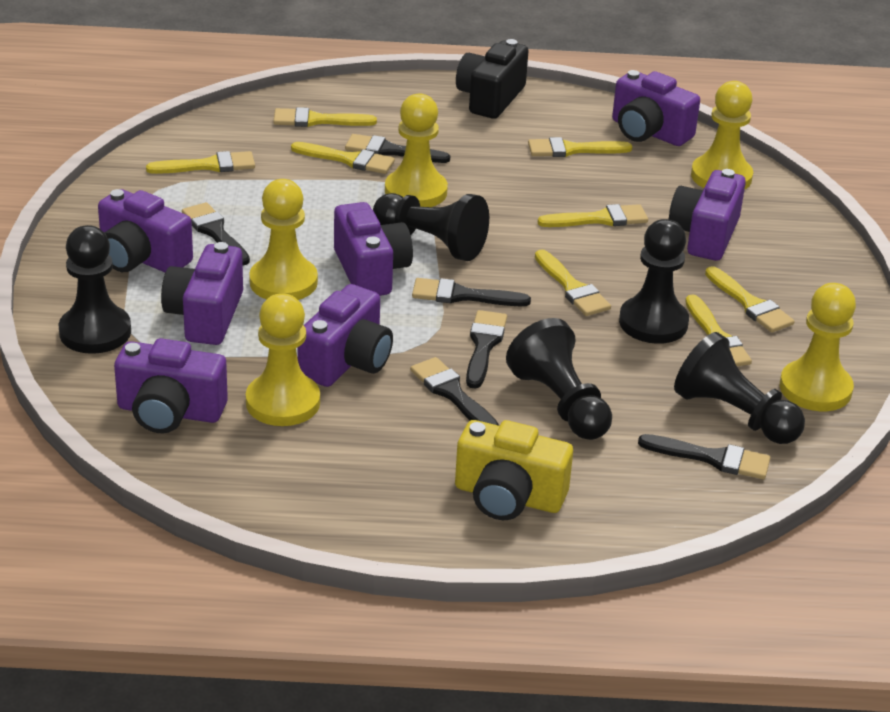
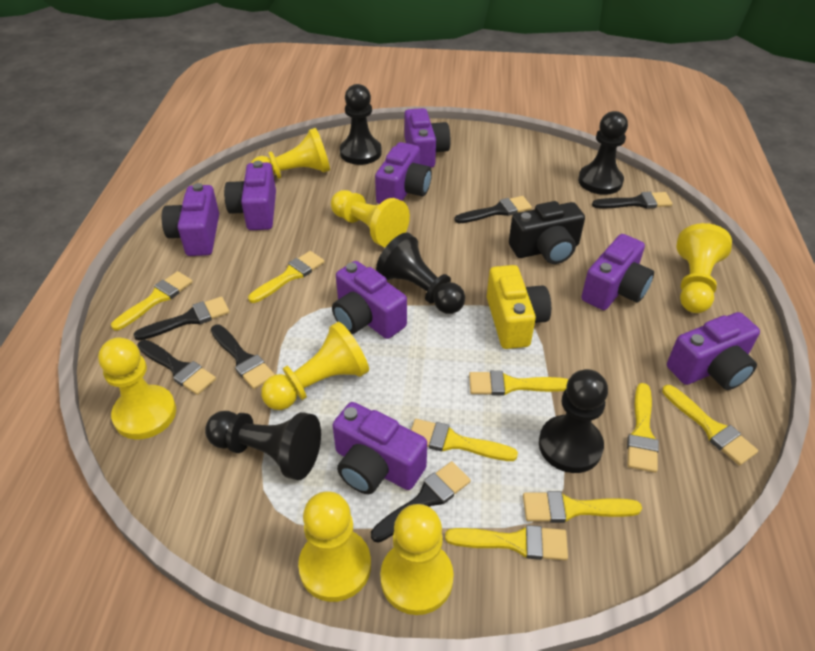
purple camera: 7 -> 8
yellow pawn: 5 -> 7

